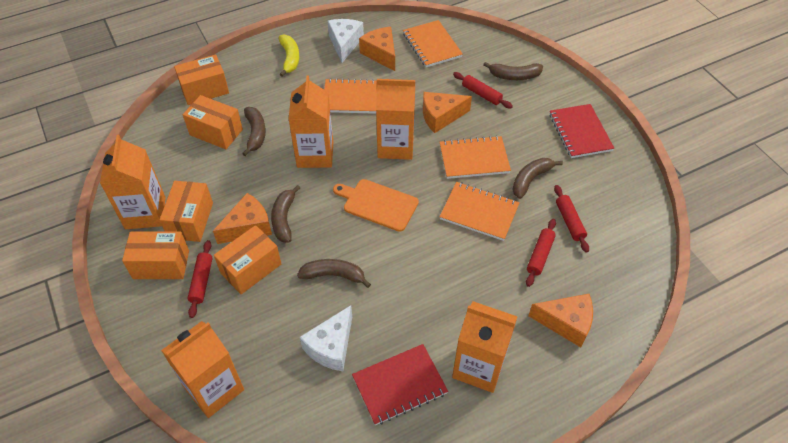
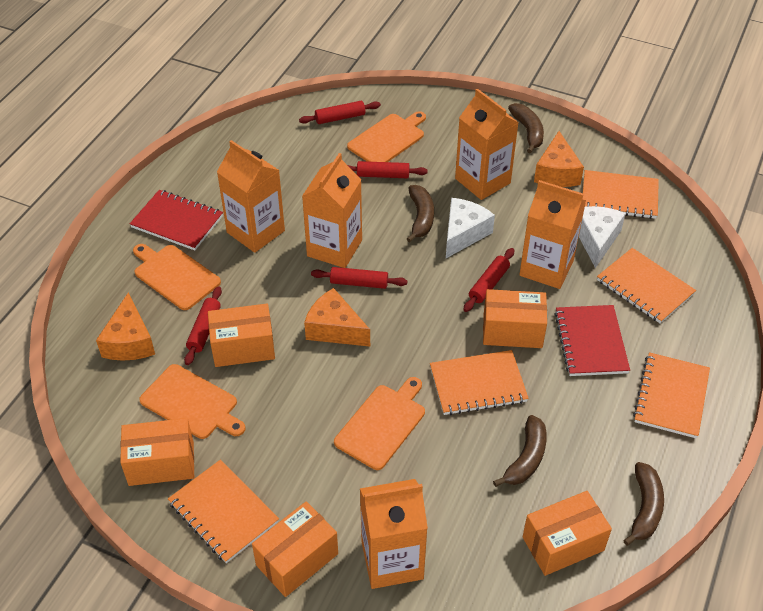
brown banana: 5 -> 4
orange cheese: 4 -> 3
orange cutting board: 1 -> 4
orange notebook: 4 -> 5
red rolling pin: 4 -> 5
yellow banana: 1 -> 0

